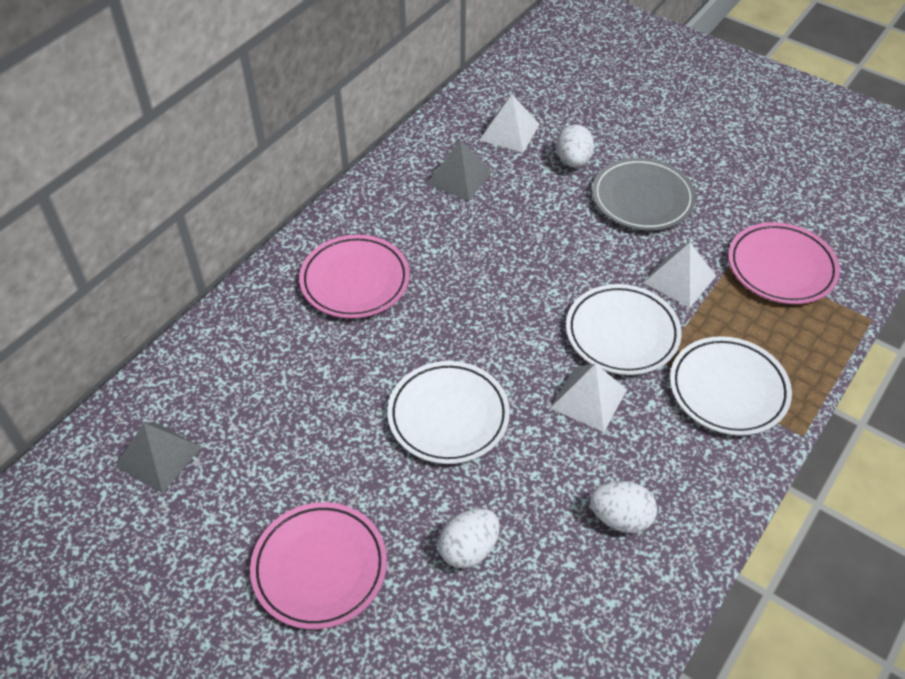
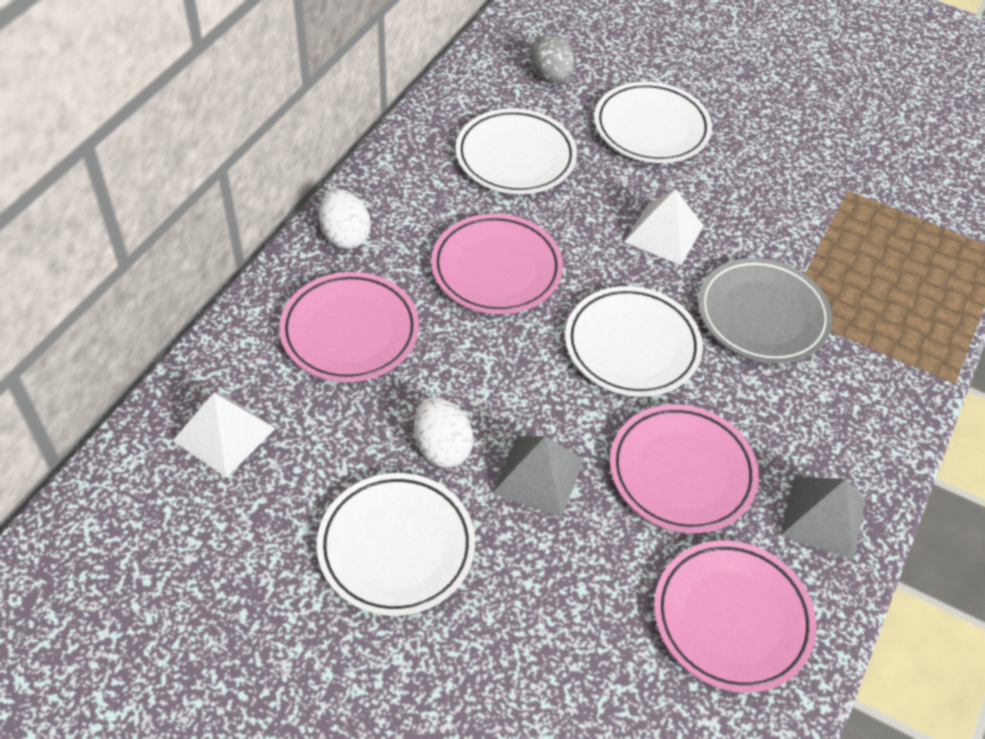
grey egg: 0 -> 1
pink plate: 3 -> 4
white egg: 3 -> 2
white plate: 3 -> 4
white pyramid: 3 -> 2

